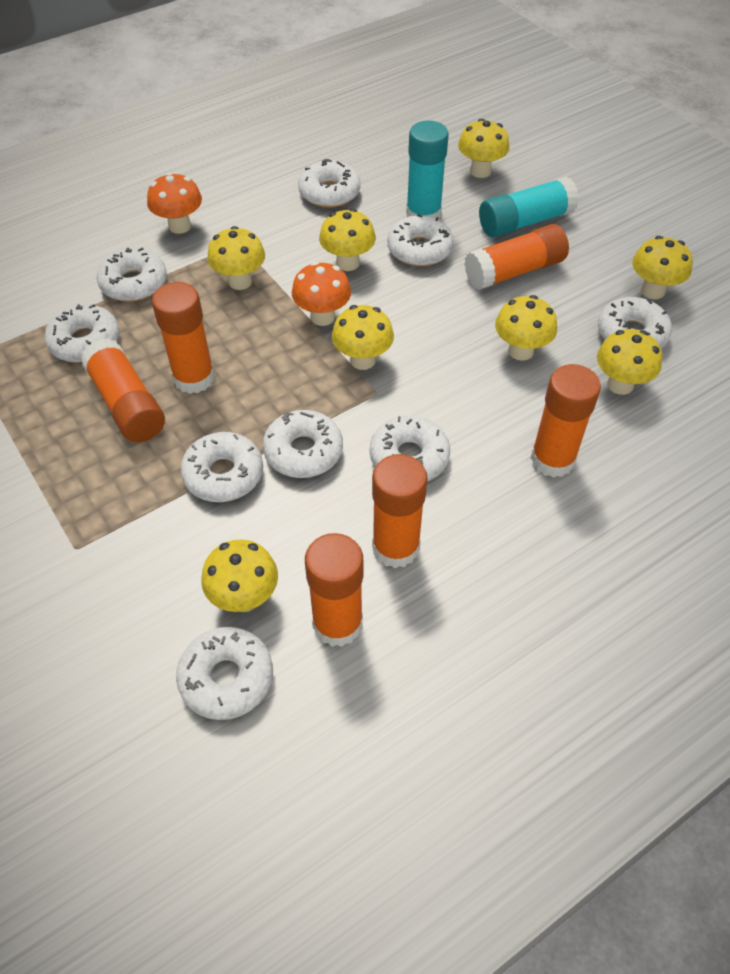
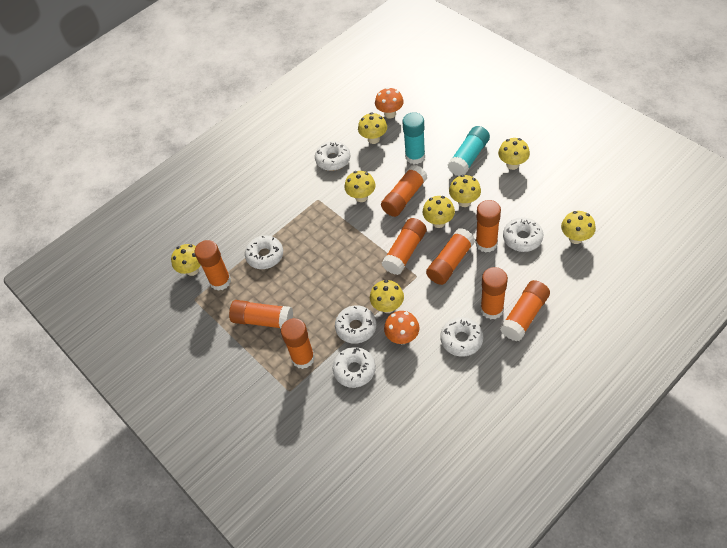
orange glue stick: 6 -> 9
white donut: 9 -> 6

